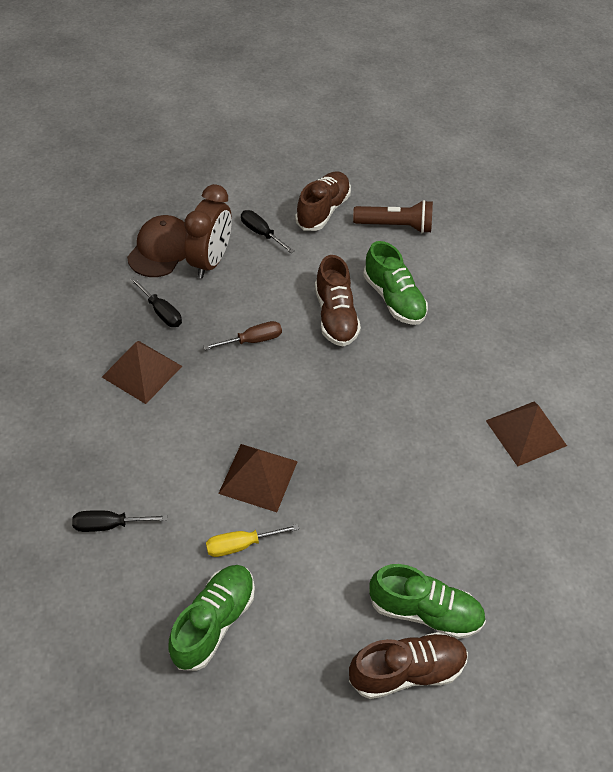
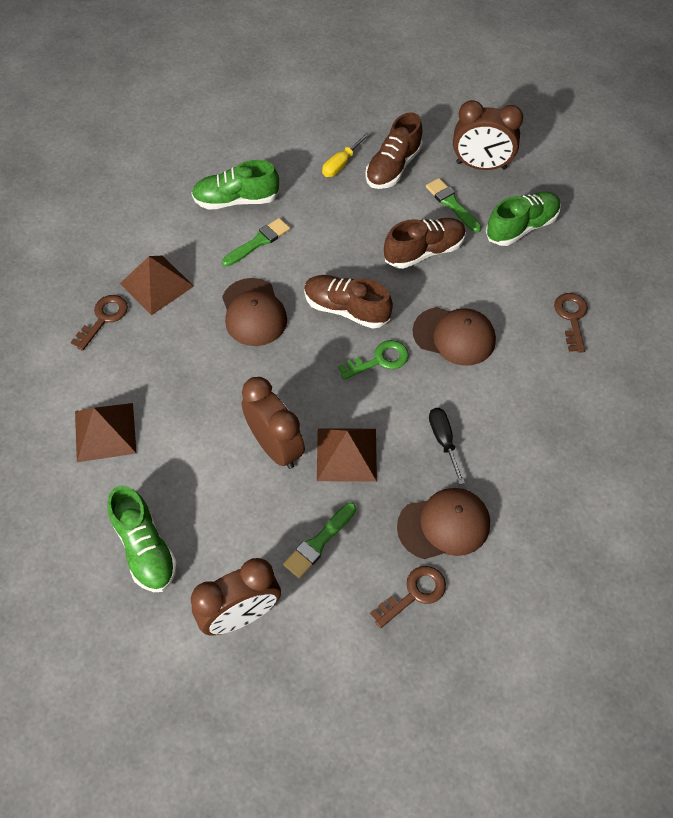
black screwdriver: 3 -> 1
brown cap: 1 -> 3
brown clock: 1 -> 3
brown flashlight: 1 -> 0
brown key: 0 -> 3
brown screwdriver: 1 -> 0
green brush: 0 -> 3
green key: 0 -> 1

